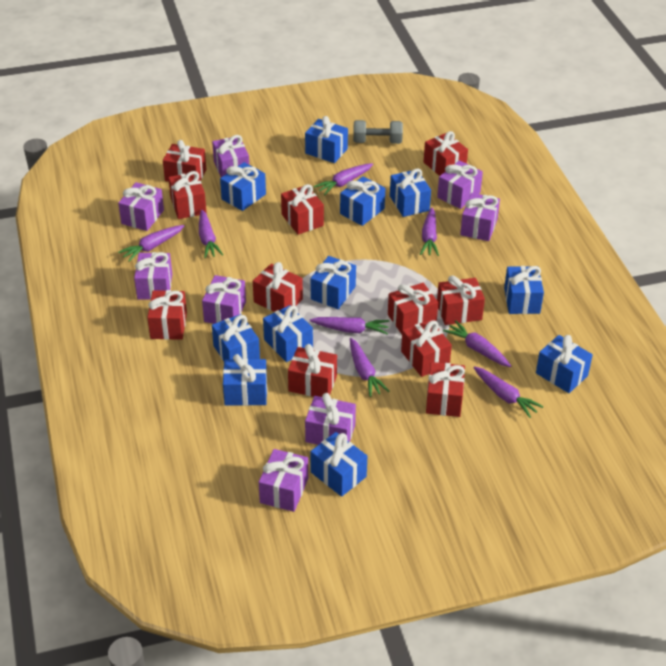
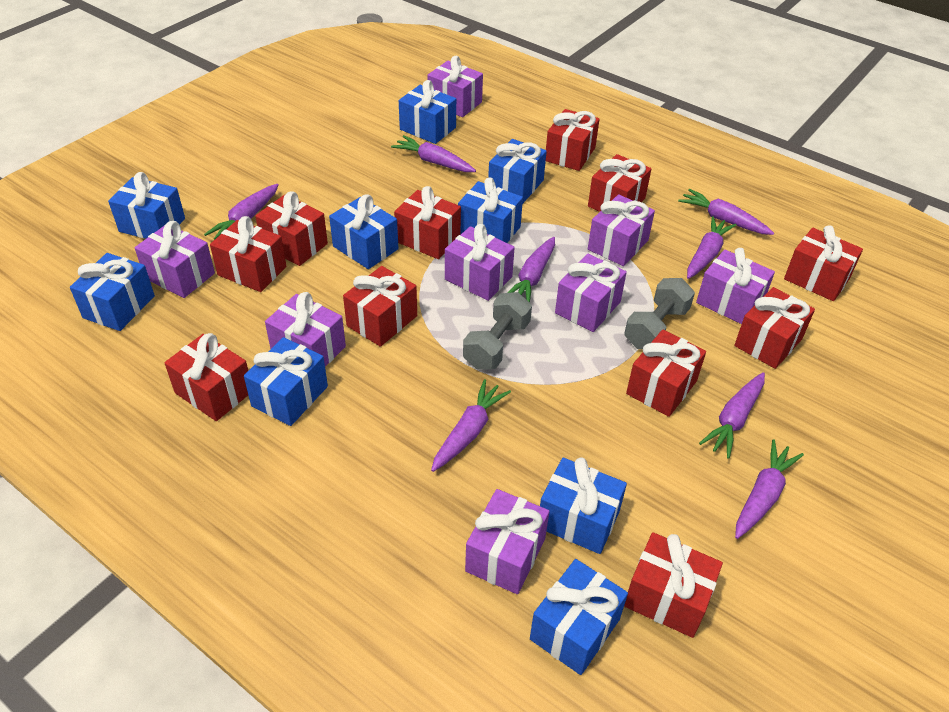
blue gift: 11 -> 9
grey dumbbell: 1 -> 2

